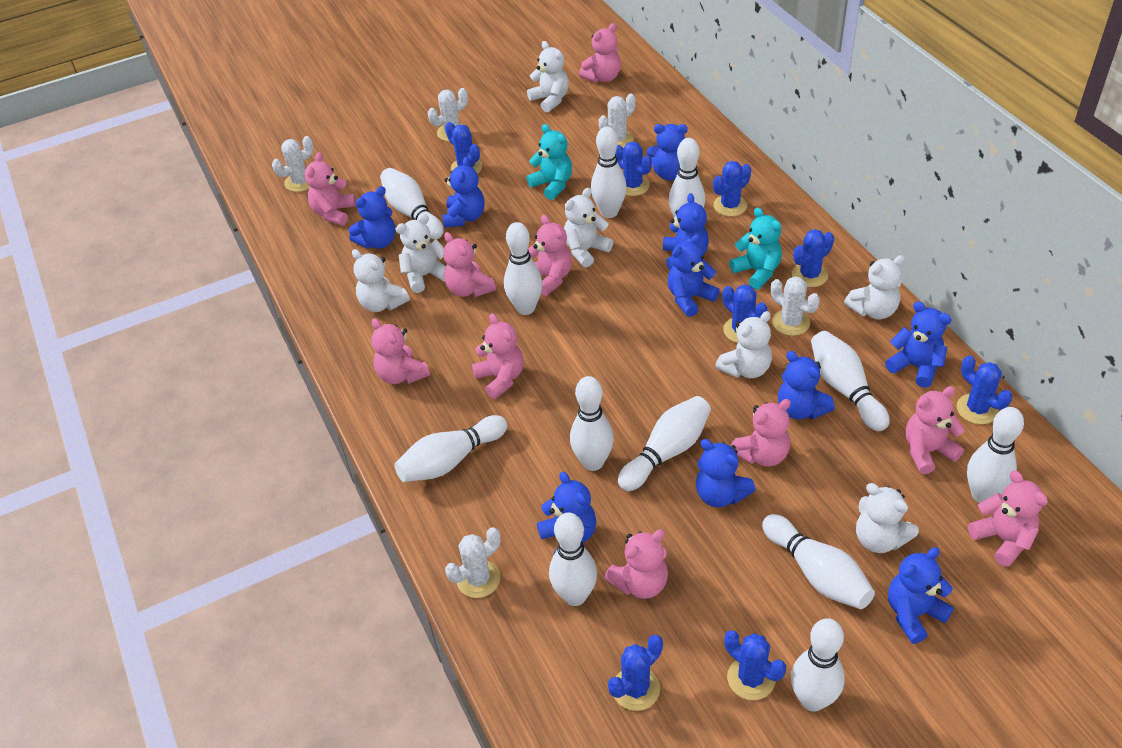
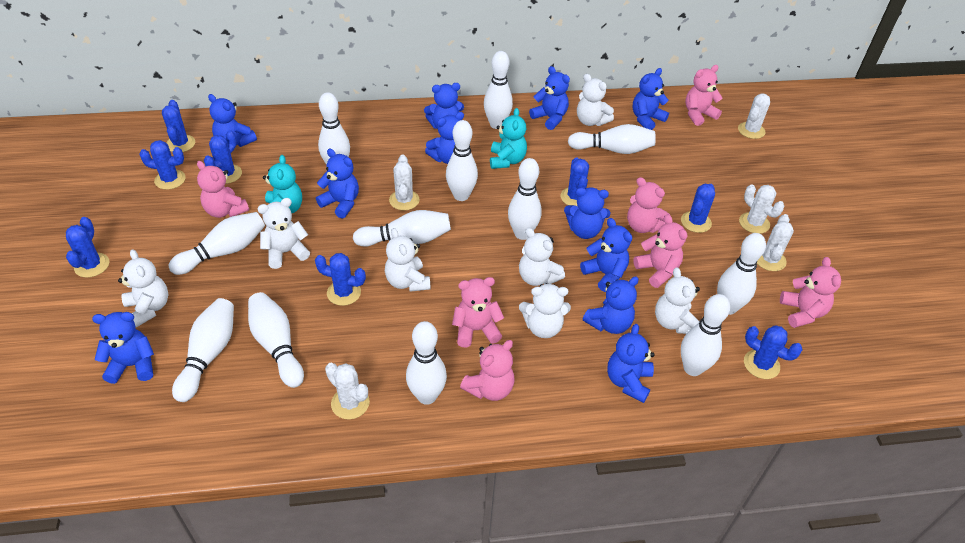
blue teddy bear: 10 -> 11
pink teddy bear: 10 -> 7

